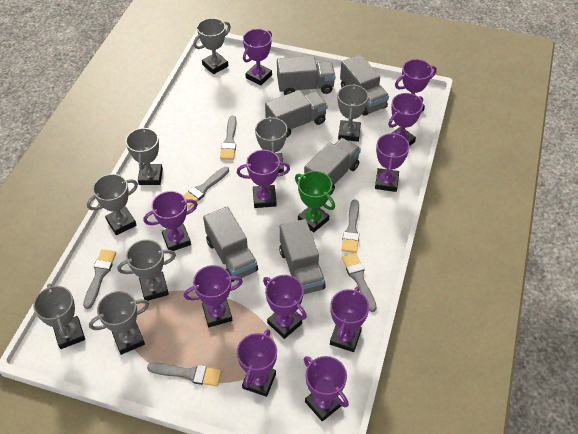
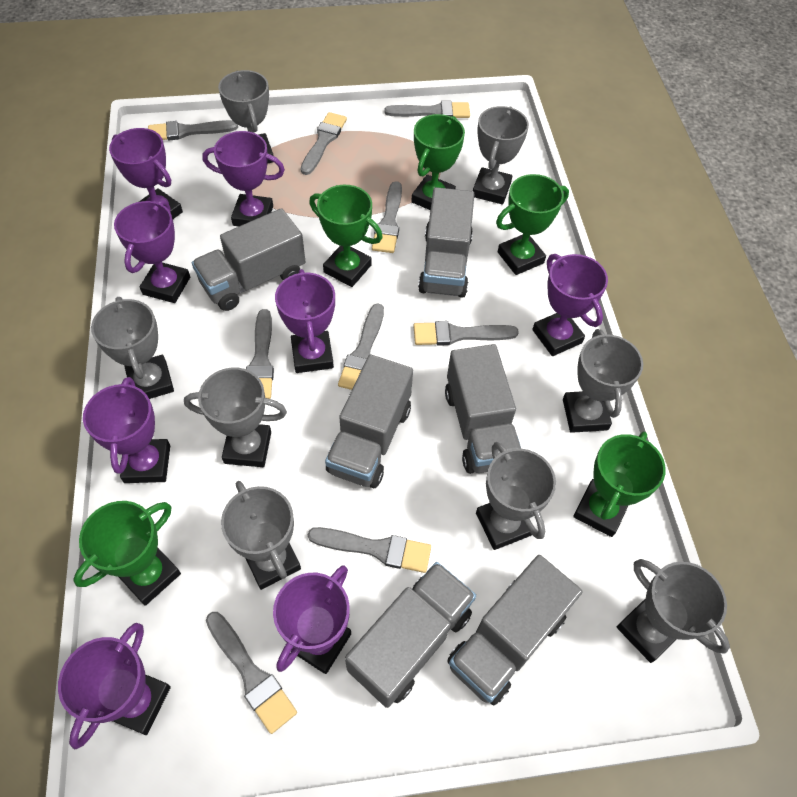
green trophy: 1 -> 5
grey brush: 6 -> 9
purple trophy: 11 -> 8

